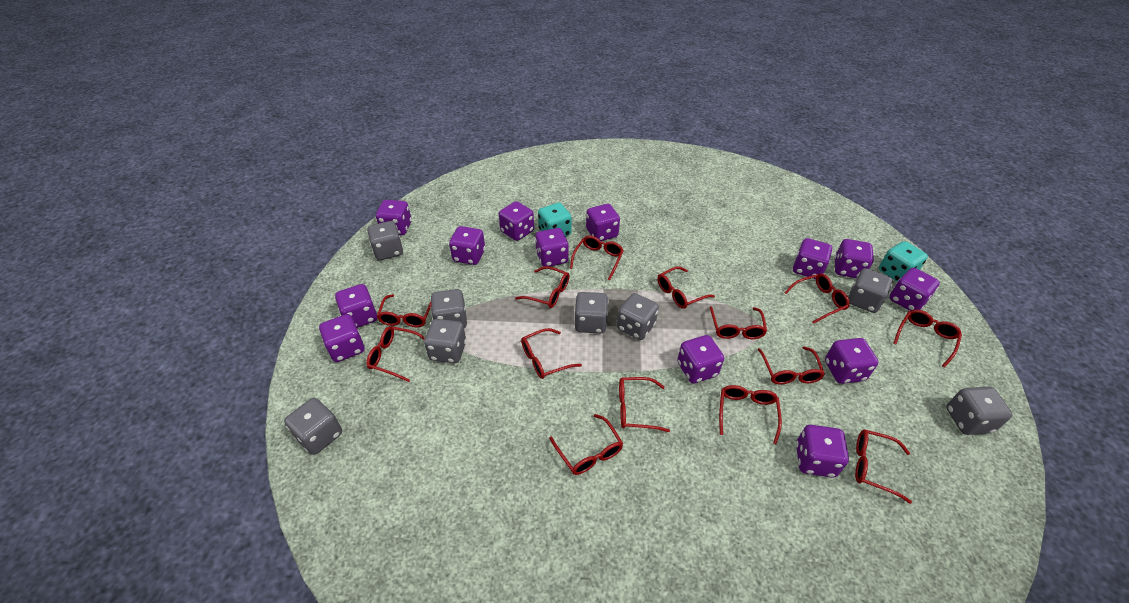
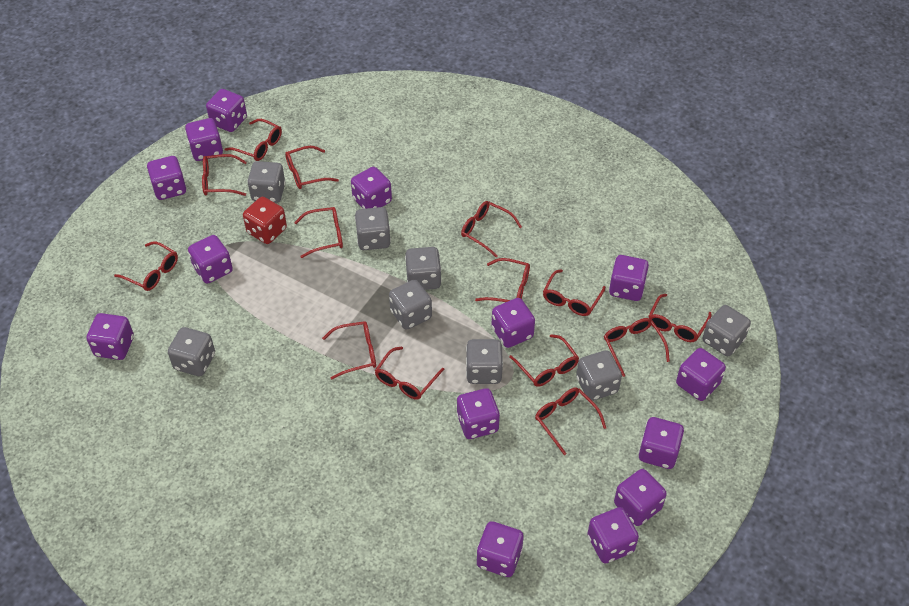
purple dice: 13 -> 14
red dice: 0 -> 1
turquoise dice: 2 -> 0

